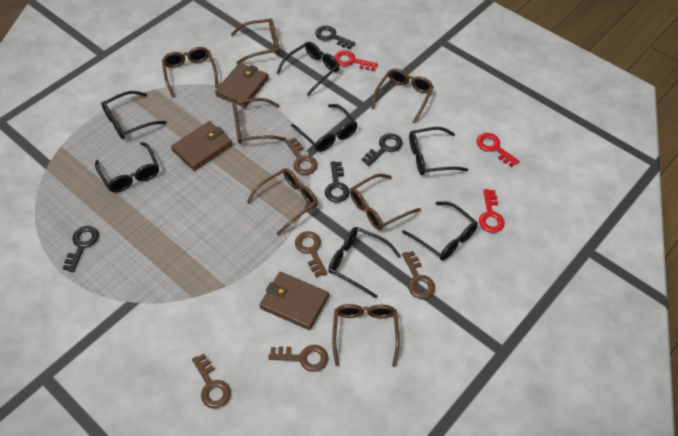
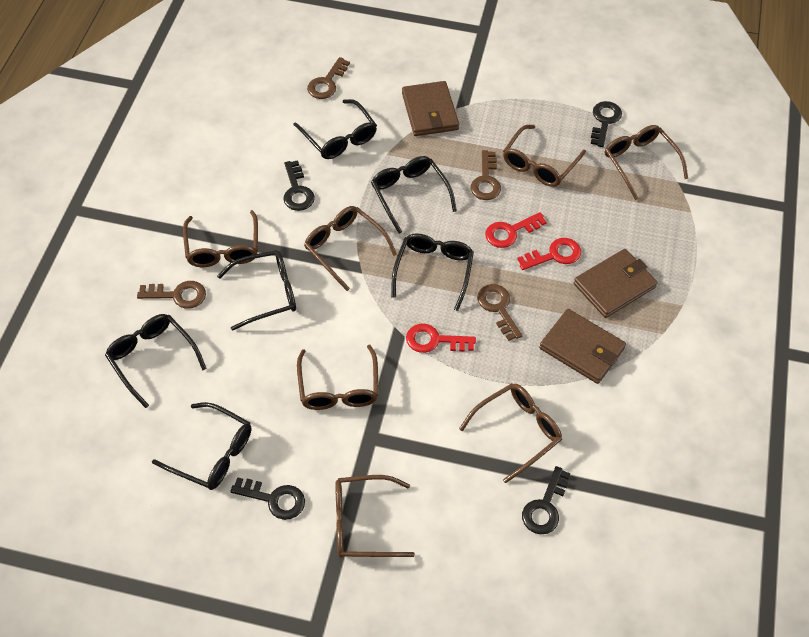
black glasses: 7 -> 6
brown key: 5 -> 4

